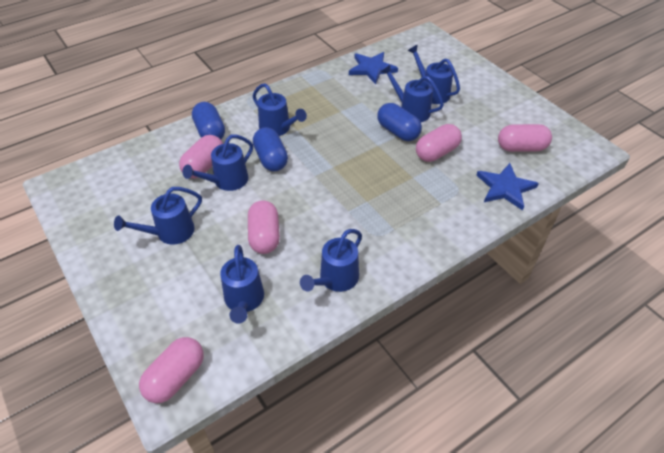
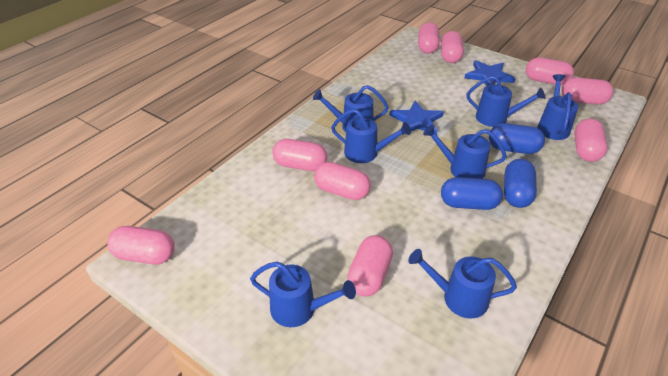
pink capsule: 5 -> 9

